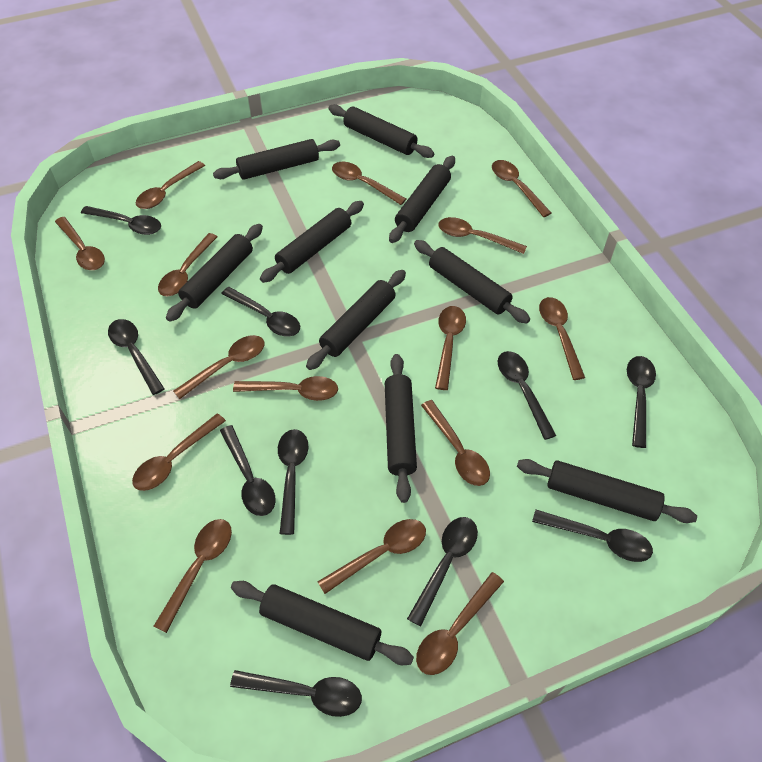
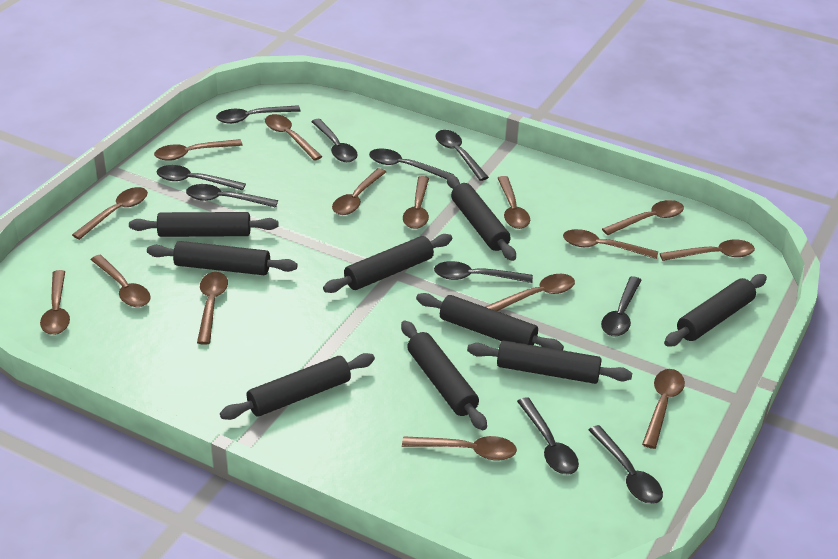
black rolling pin: 10 -> 9

